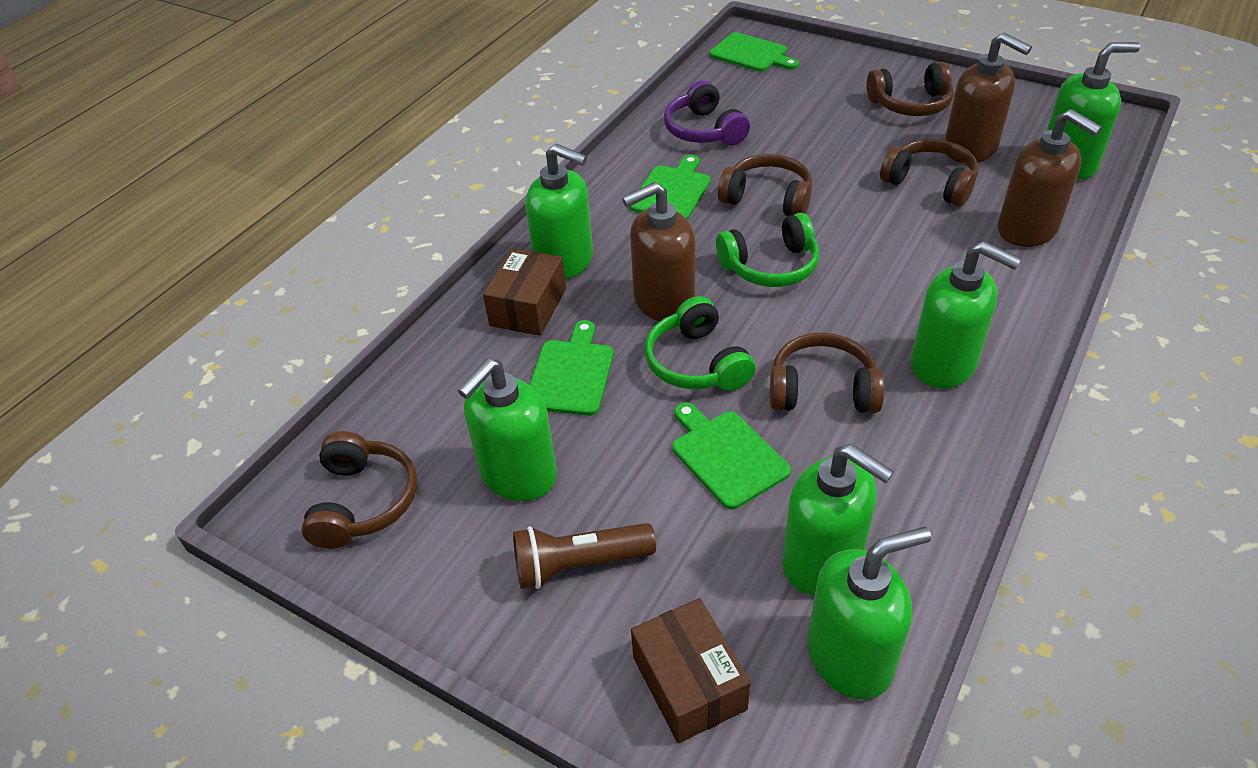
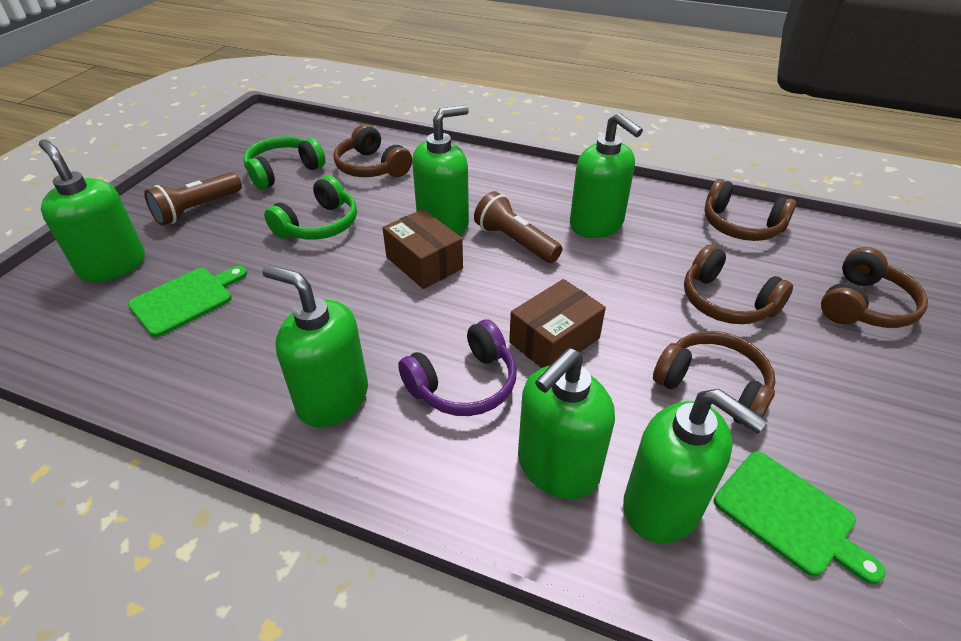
brown flashlight: 1 -> 2
brown soap dispenser: 3 -> 0
green cutting board: 4 -> 2

